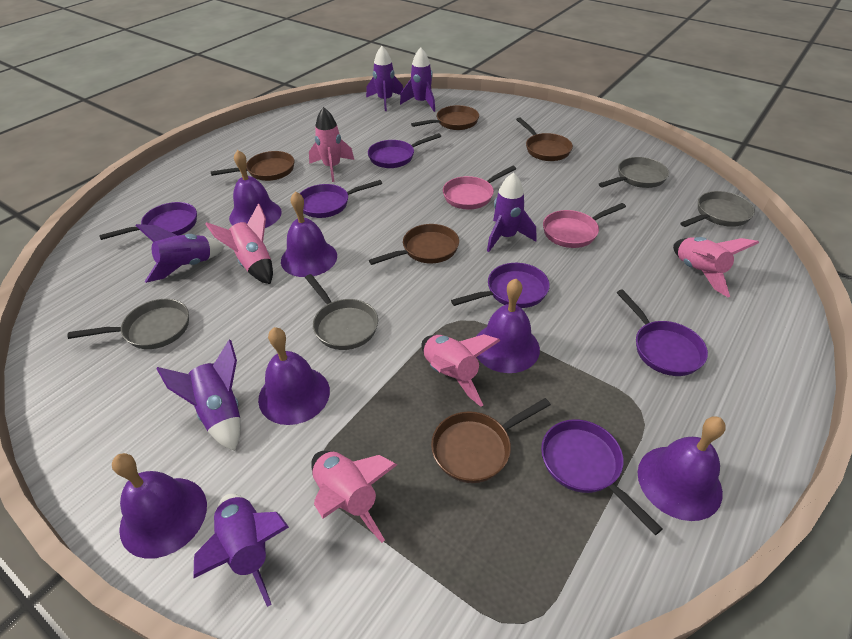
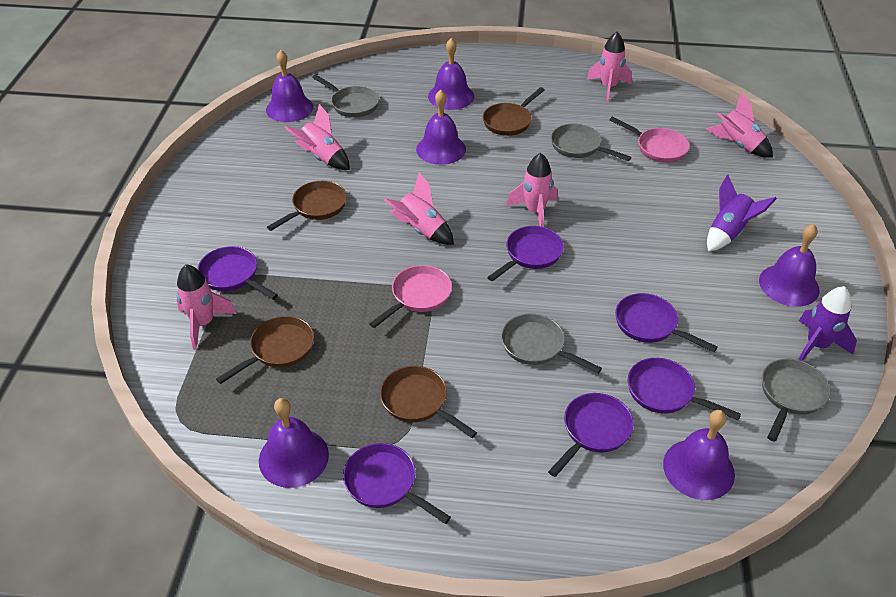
brown pan: 5 -> 4
pink rocket: 5 -> 6
purple rocket: 6 -> 2

